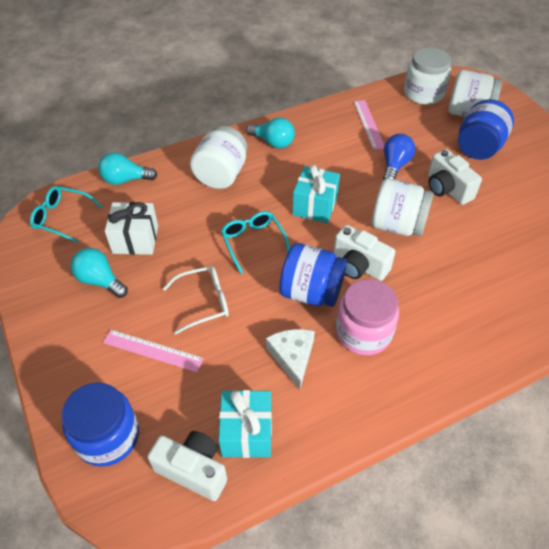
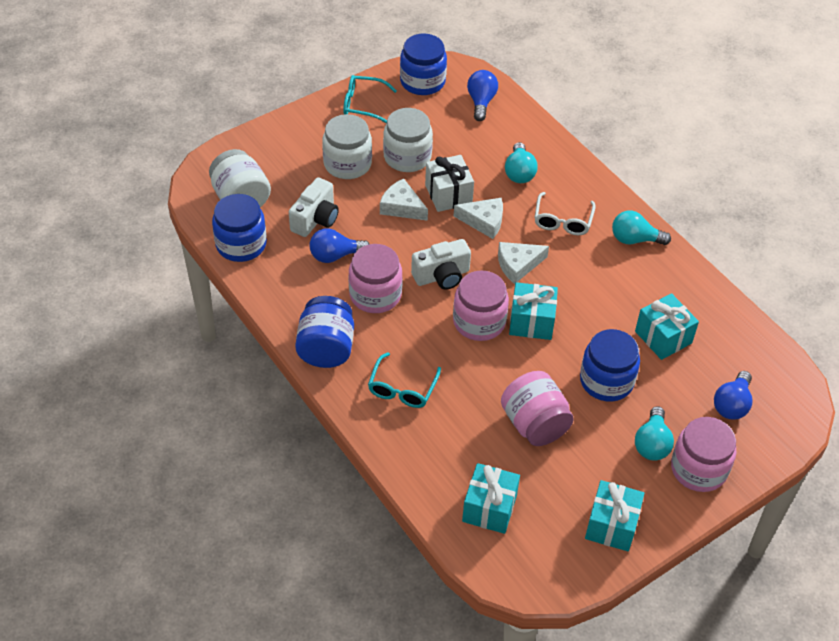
blue jar: 3 -> 4
blue light bulb: 1 -> 3
pink jar: 1 -> 4
pink ruler: 2 -> 0
turquoise gift: 2 -> 4
white camera: 3 -> 2
white cheese: 1 -> 3
white jar: 4 -> 3

